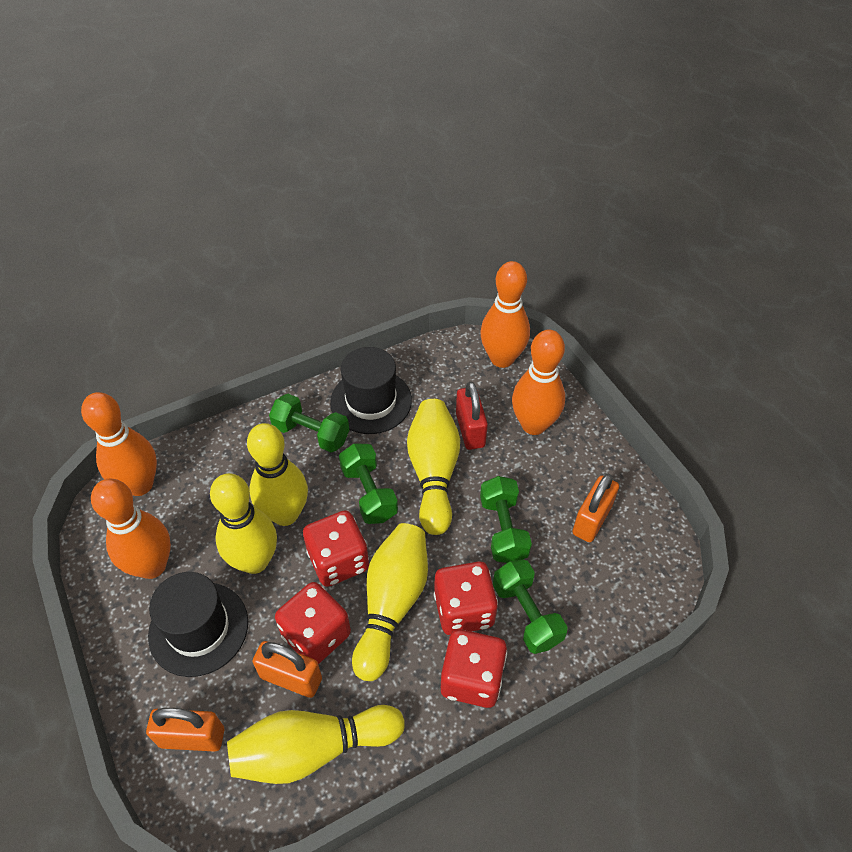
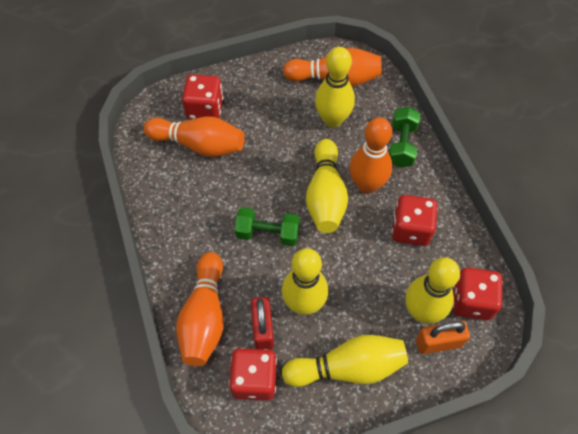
black hat: 2 -> 0
green dumbbell: 4 -> 2
orange padlock: 3 -> 1

